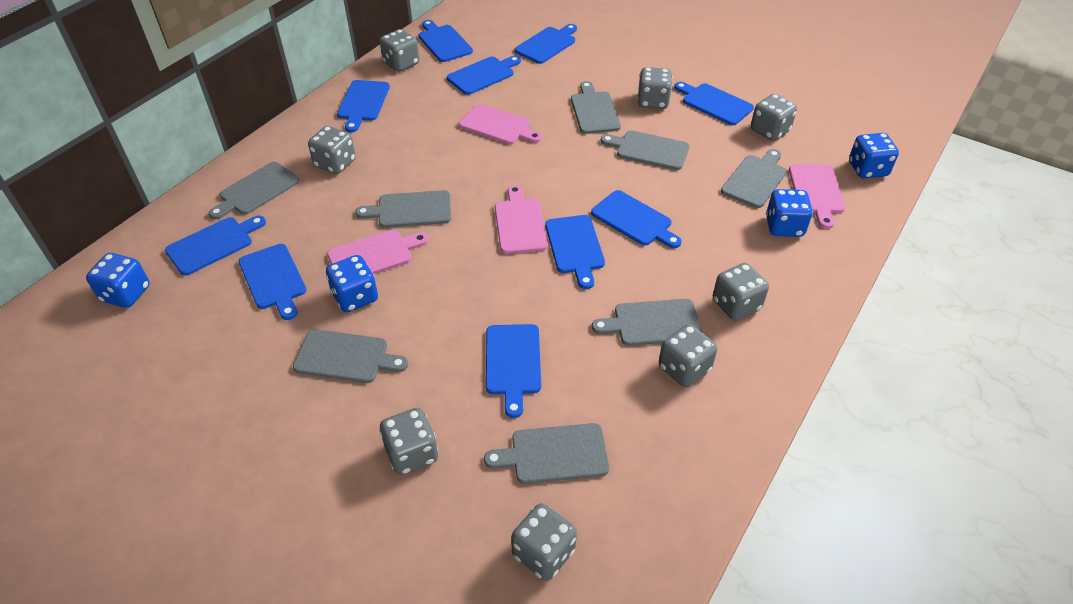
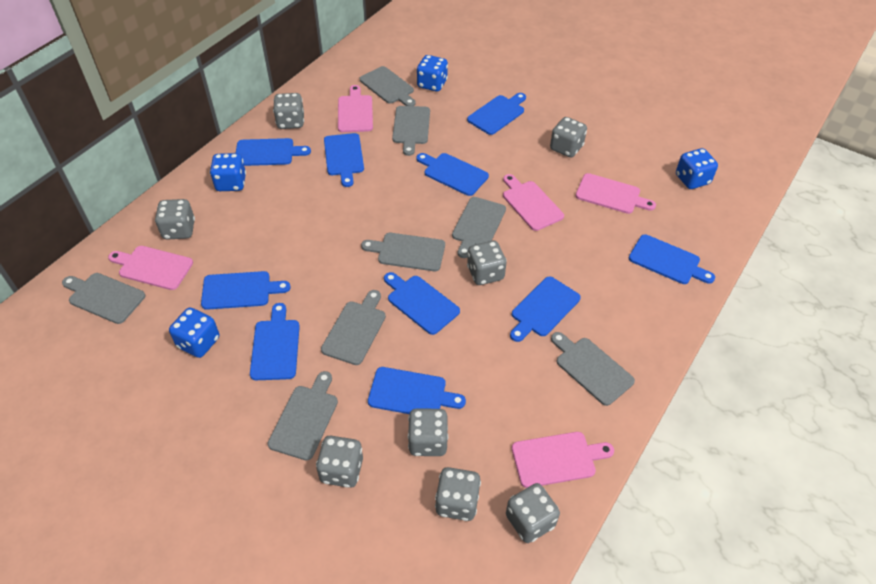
pink cutting board: 4 -> 5

